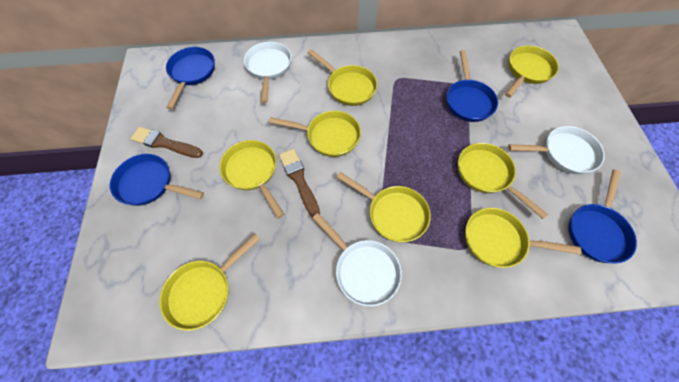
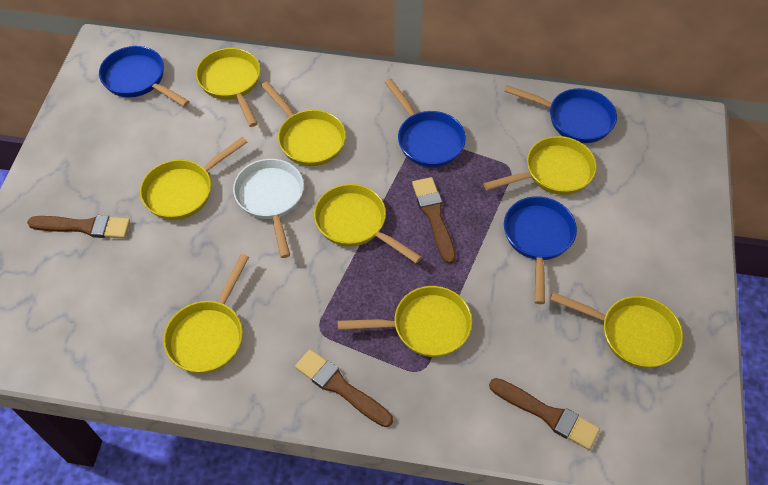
brown brush: 2 -> 4
white pan: 3 -> 1

